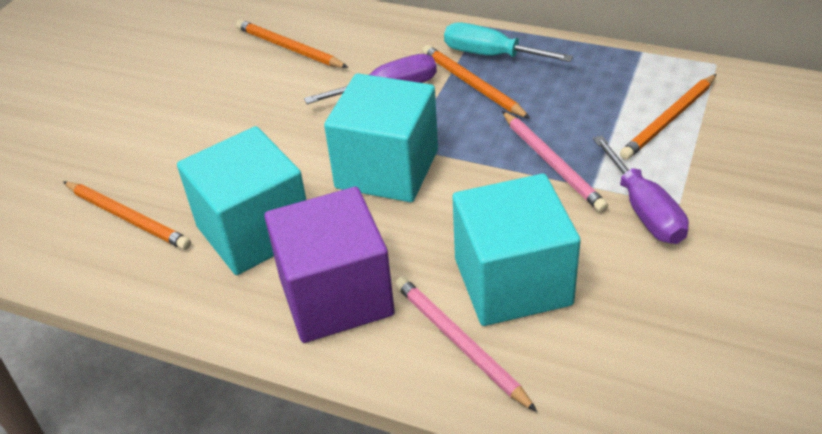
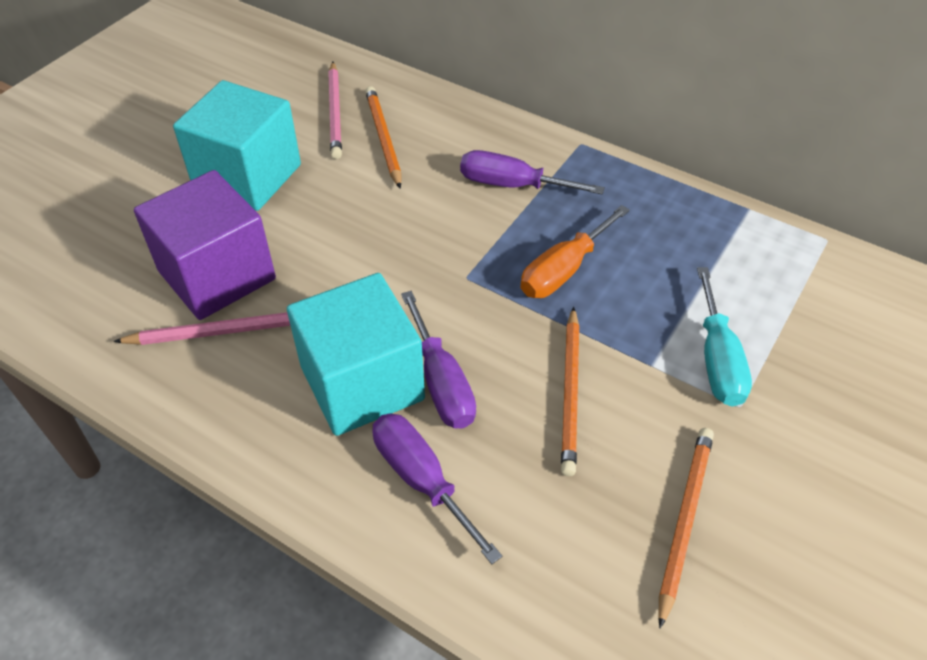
orange pencil: 4 -> 3
orange screwdriver: 0 -> 1
purple screwdriver: 2 -> 3
turquoise cube: 3 -> 2

